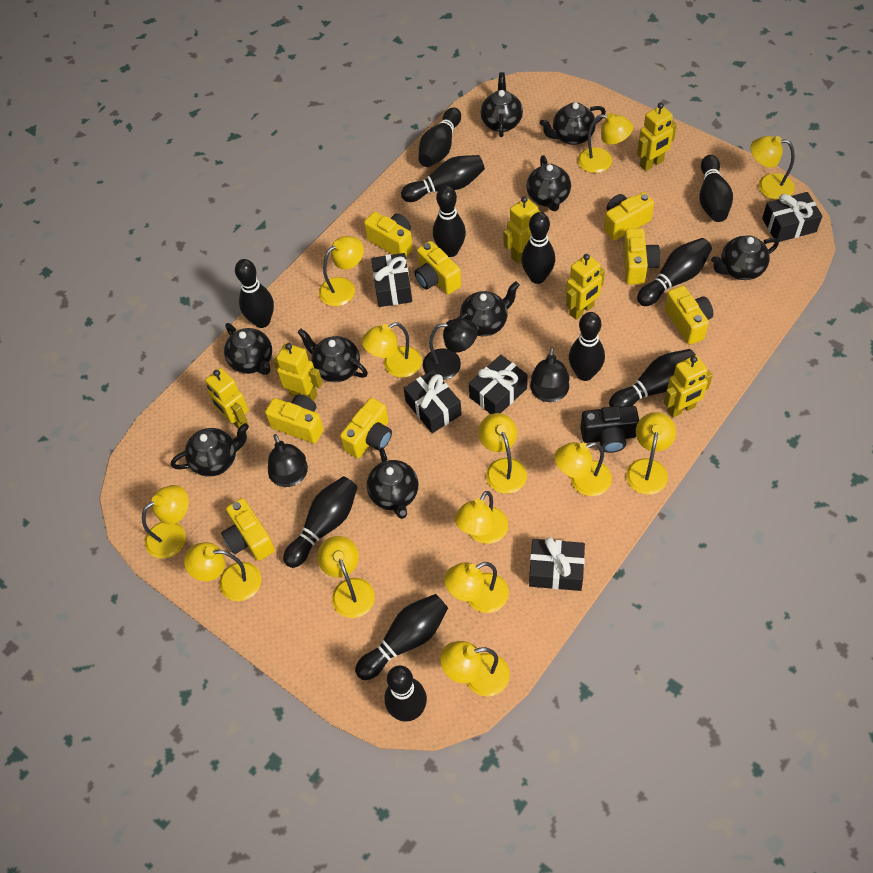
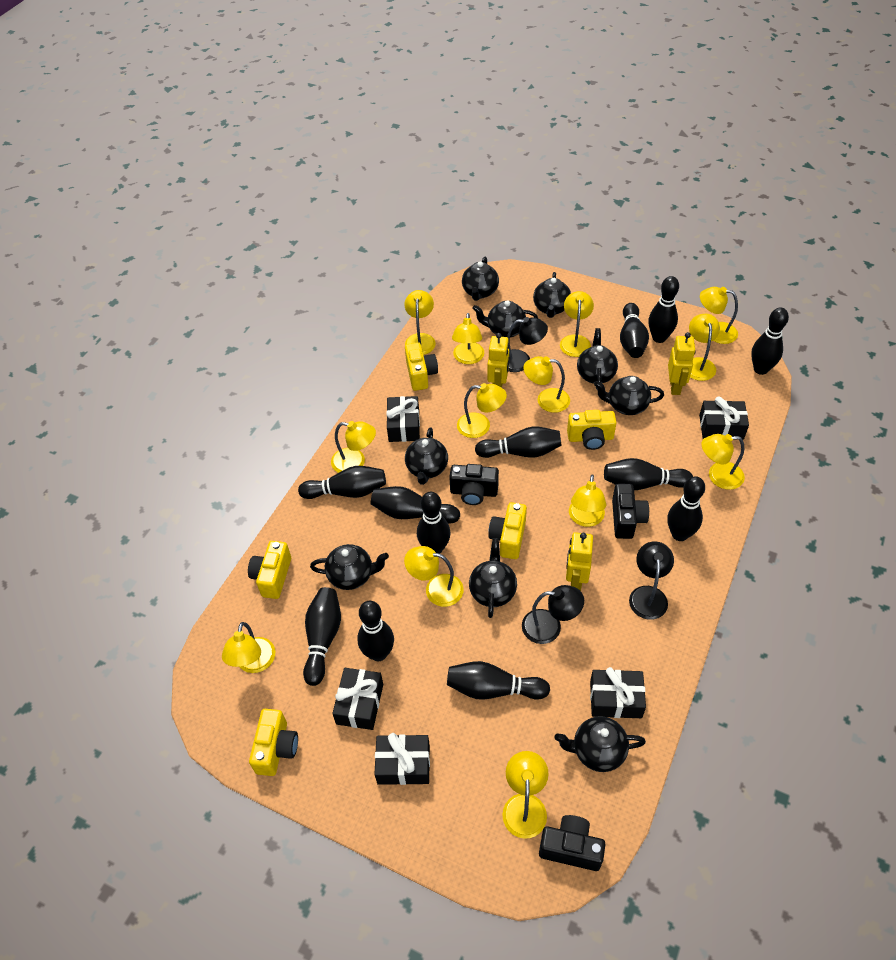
black camera: 1 -> 3
yellow camera: 8 -> 5
yellow robot: 6 -> 3

